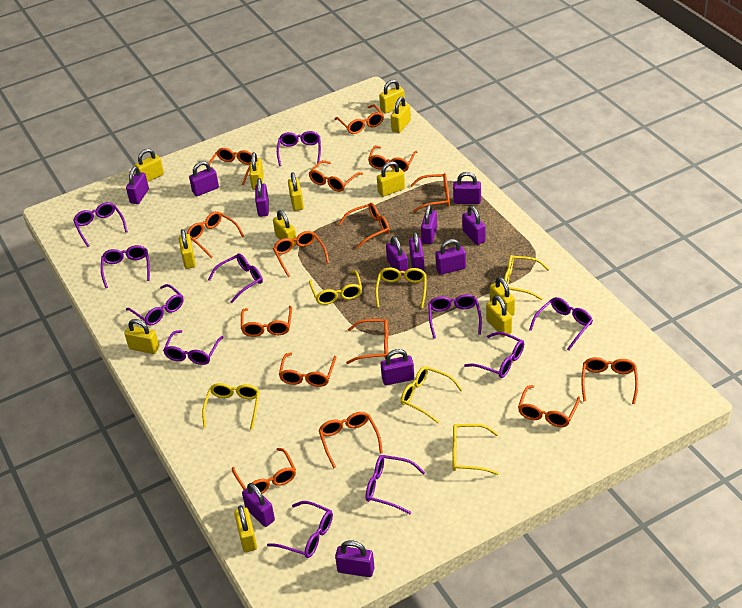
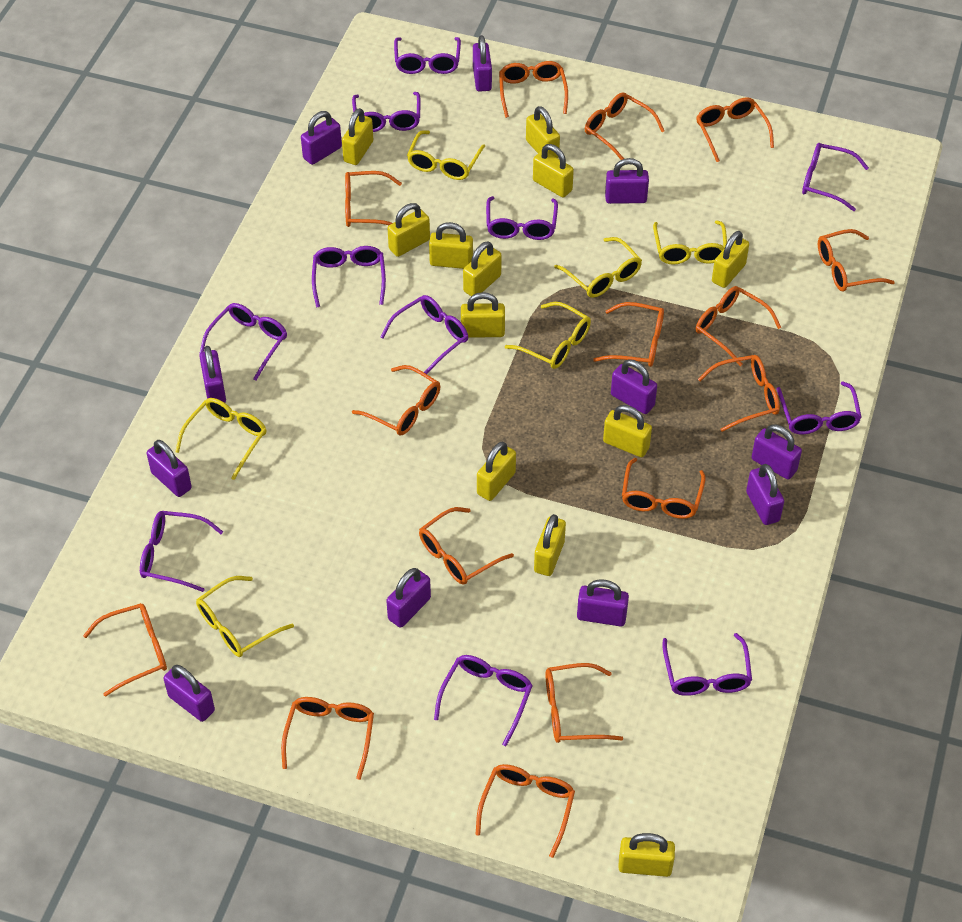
purple padlock: 12 -> 11

